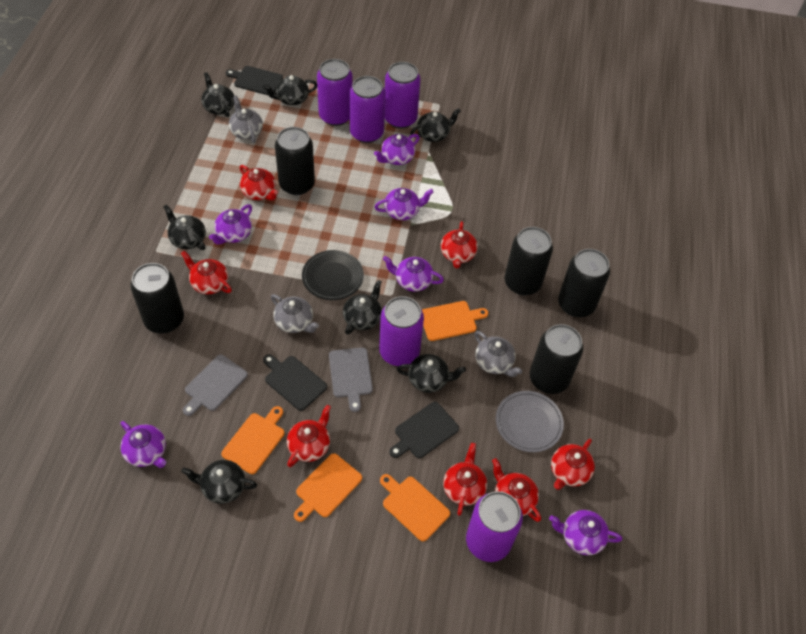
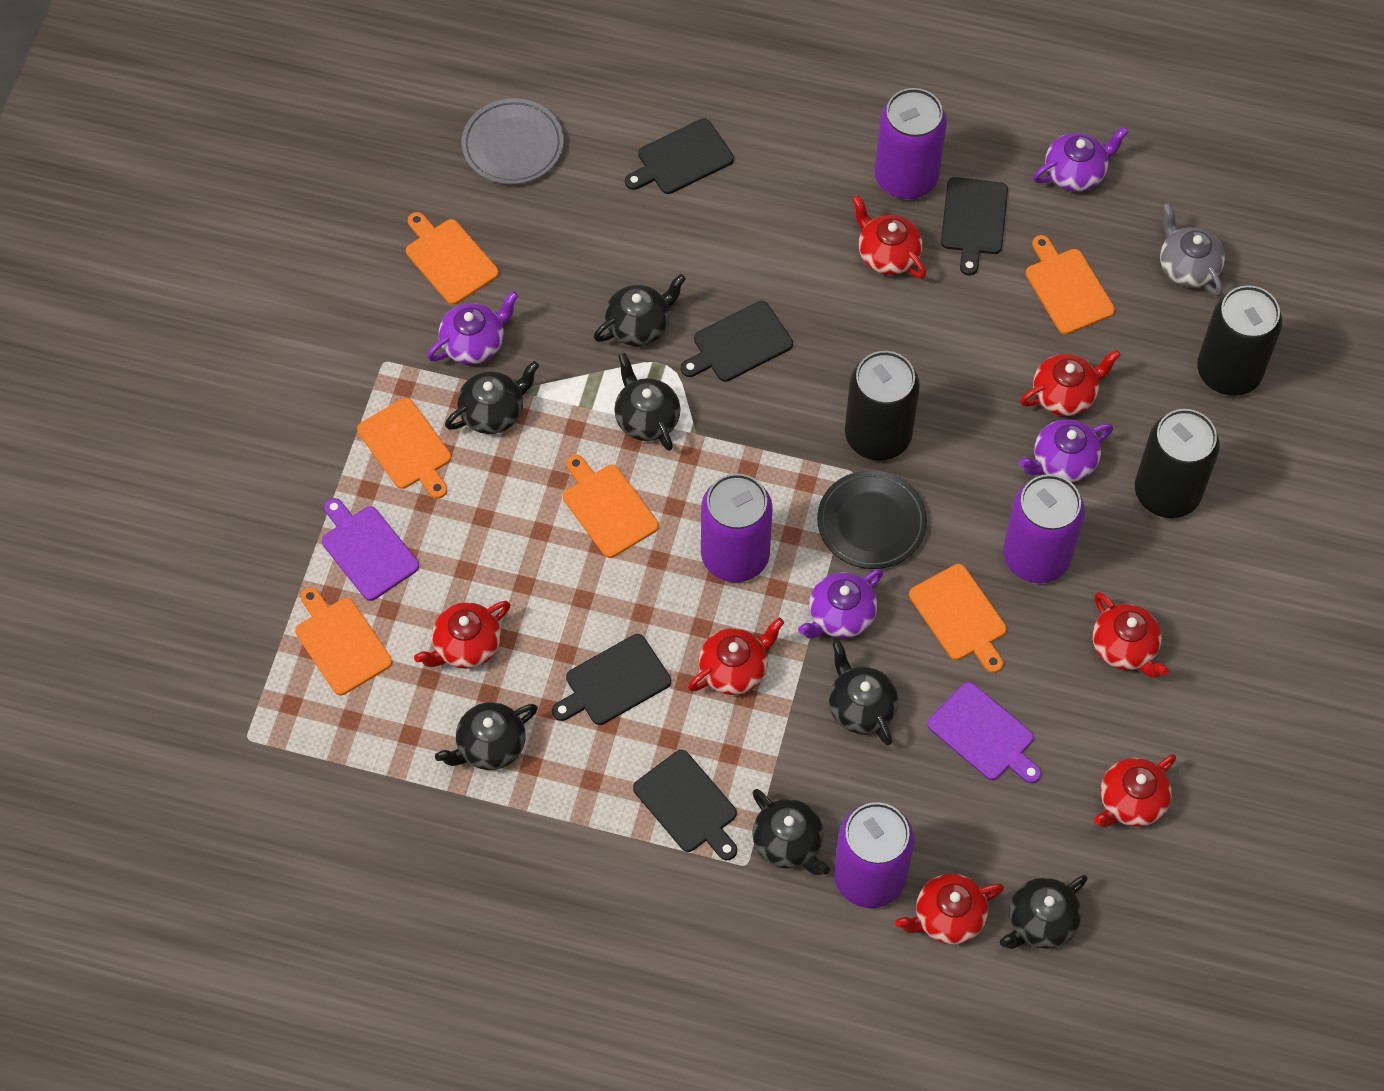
black can: 5 -> 3
black cutting board: 3 -> 5
grey cutting board: 2 -> 0
grey teapot: 3 -> 1
orange cutting board: 4 -> 6
purple can: 5 -> 4
purple cutting board: 0 -> 2
purple teapot: 6 -> 4

